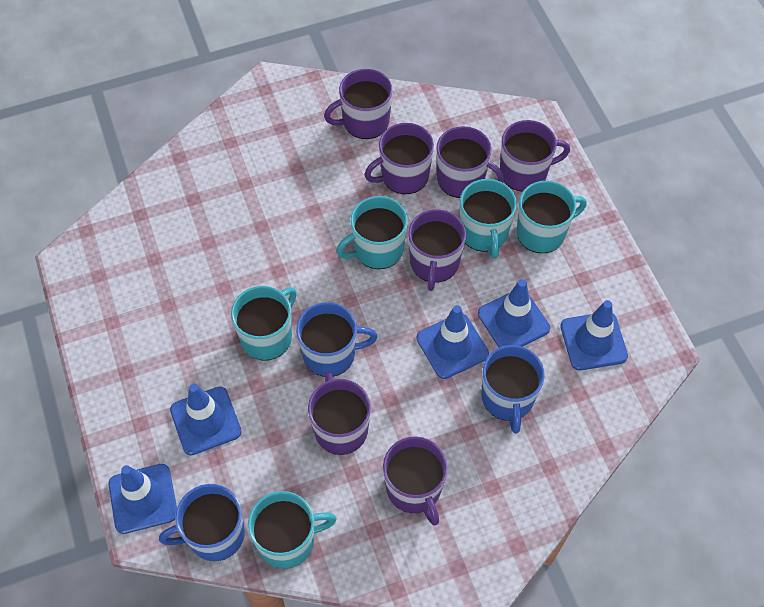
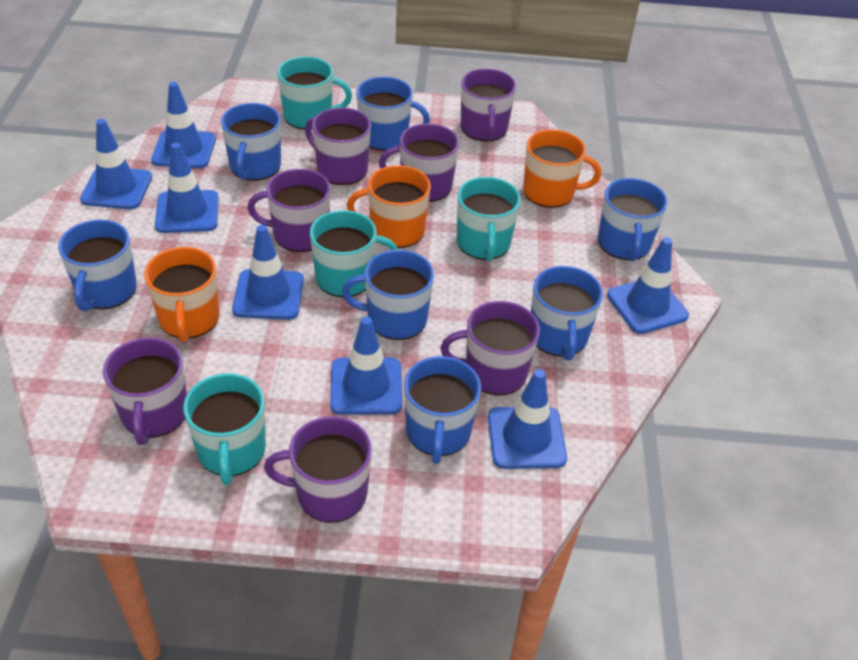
blue mug: 3 -> 7
blue traffic cone: 5 -> 7
orange mug: 0 -> 3
turquoise mug: 5 -> 4

